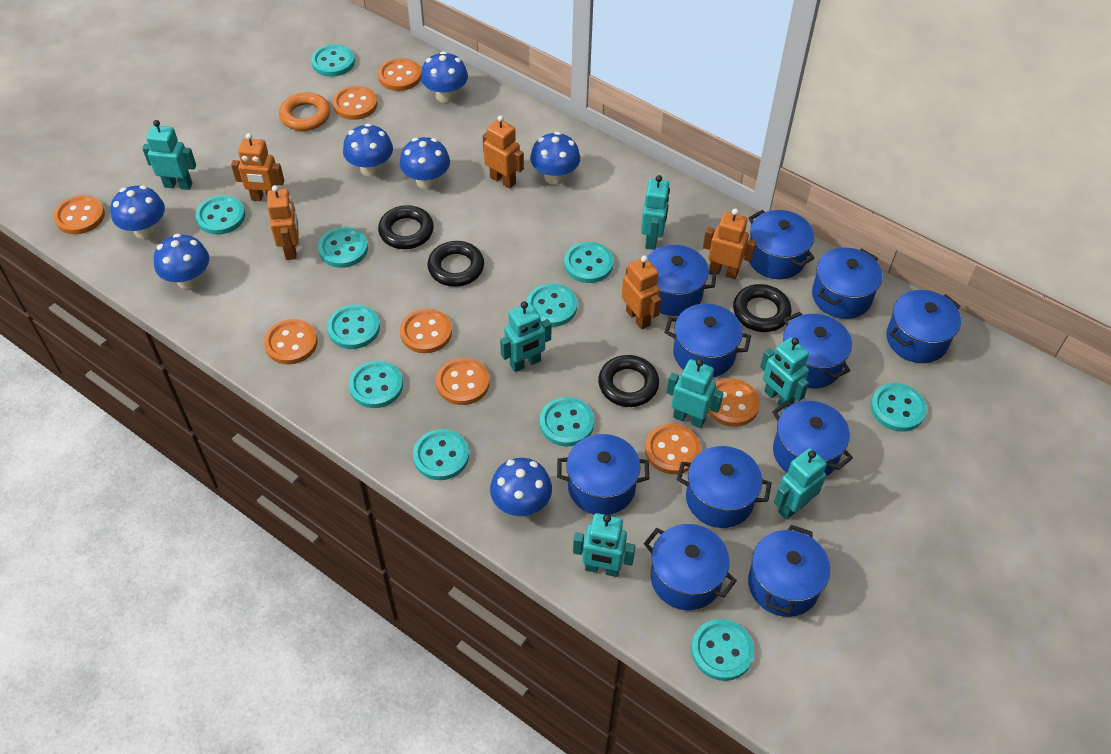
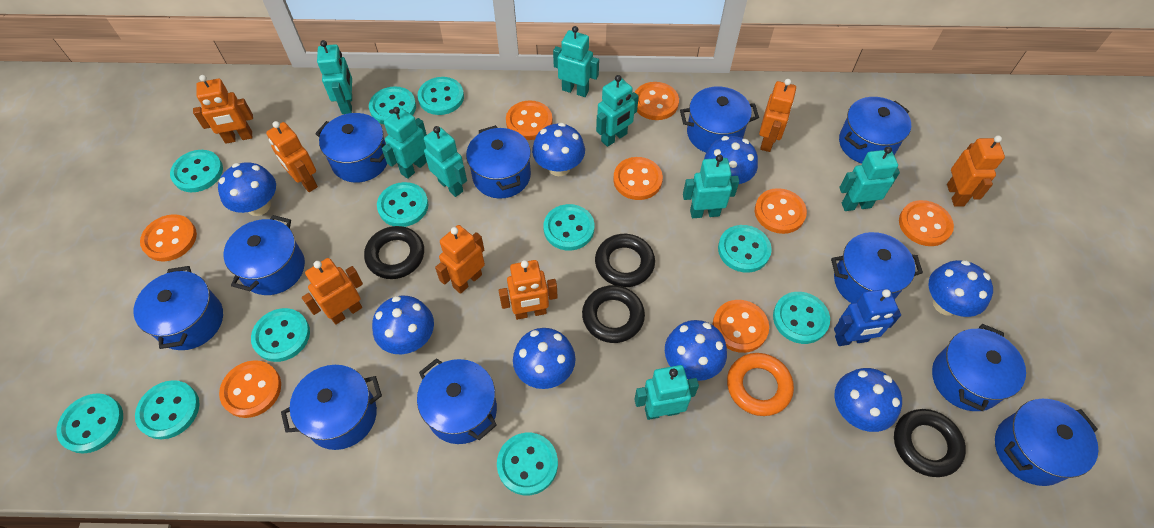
blue mushroom: 7 -> 8
blue robot: 0 -> 1
orange robot: 5 -> 7
turquoise robot: 7 -> 8

